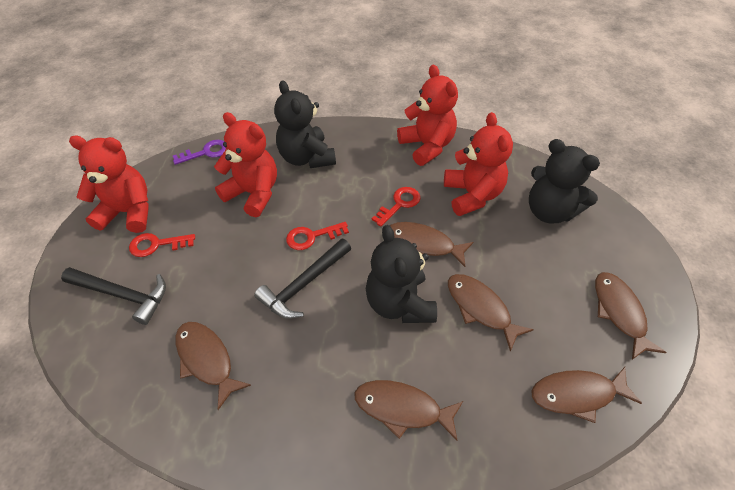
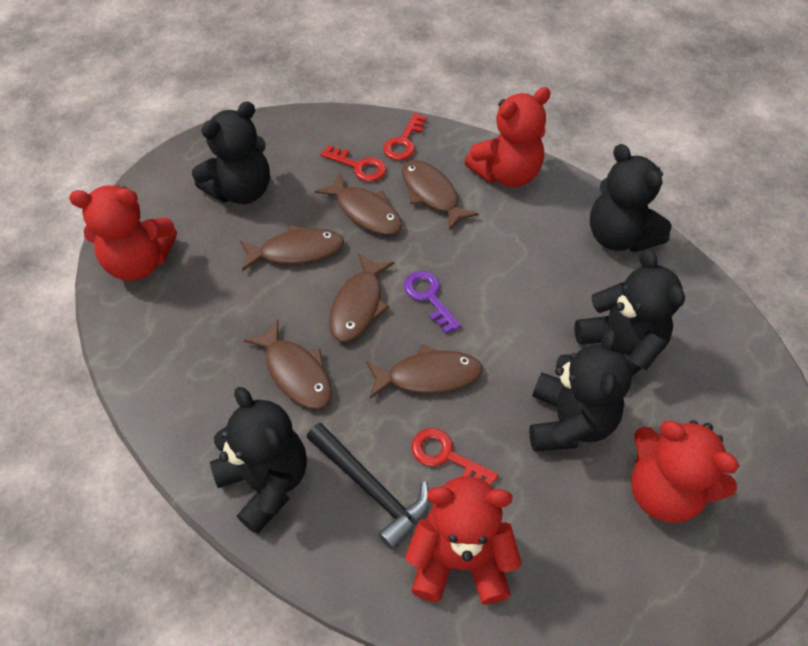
black hammer: 2 -> 1
black teddy bear: 3 -> 5

